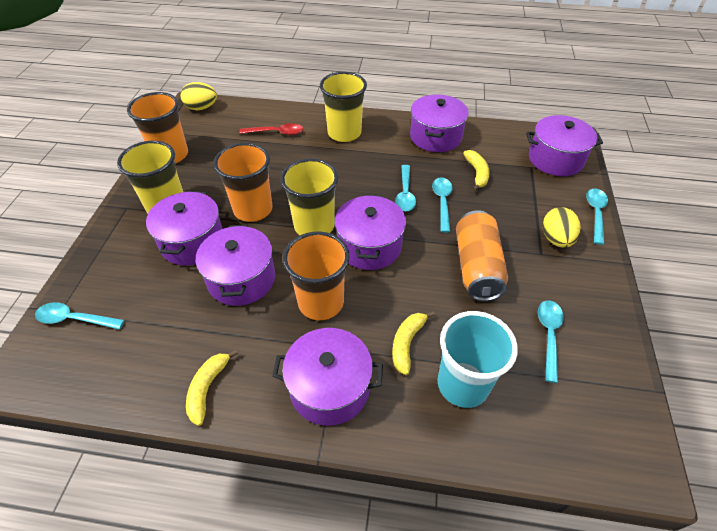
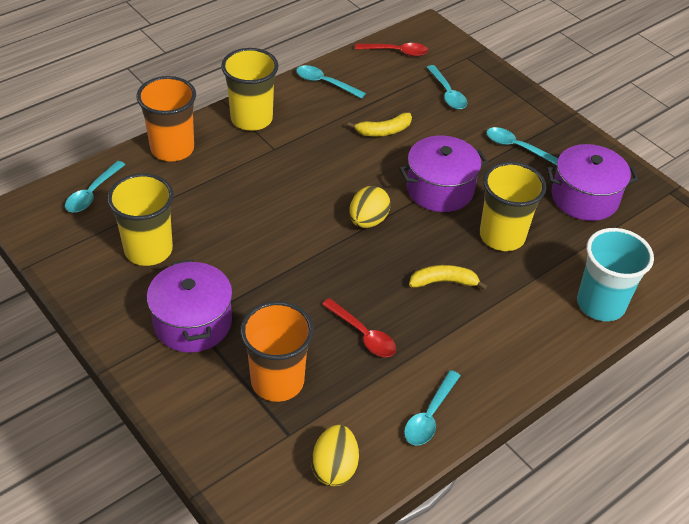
orange can: 1 -> 0
orange cup: 3 -> 2
purple pot: 6 -> 3
red spoon: 1 -> 2
yellow banana: 3 -> 2

